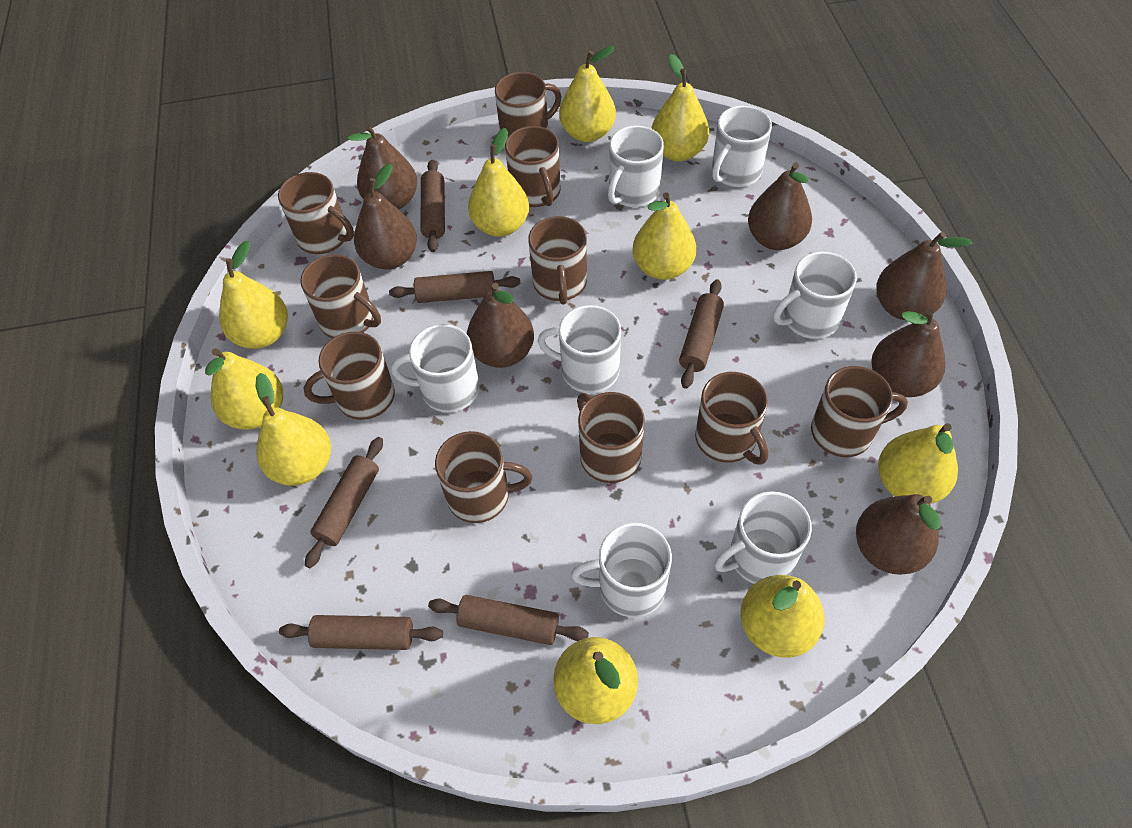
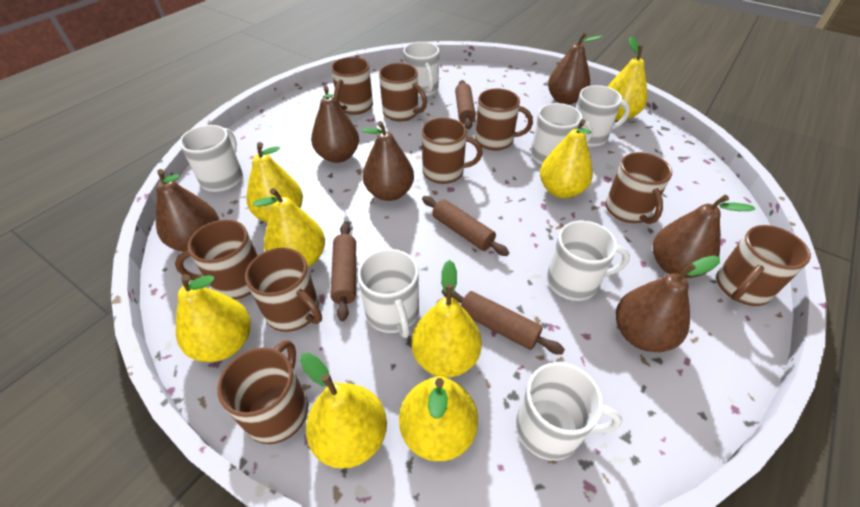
brown mug: 10 -> 9
brown pear: 7 -> 6
brown rolling pin: 6 -> 4
yellow pear: 10 -> 8

